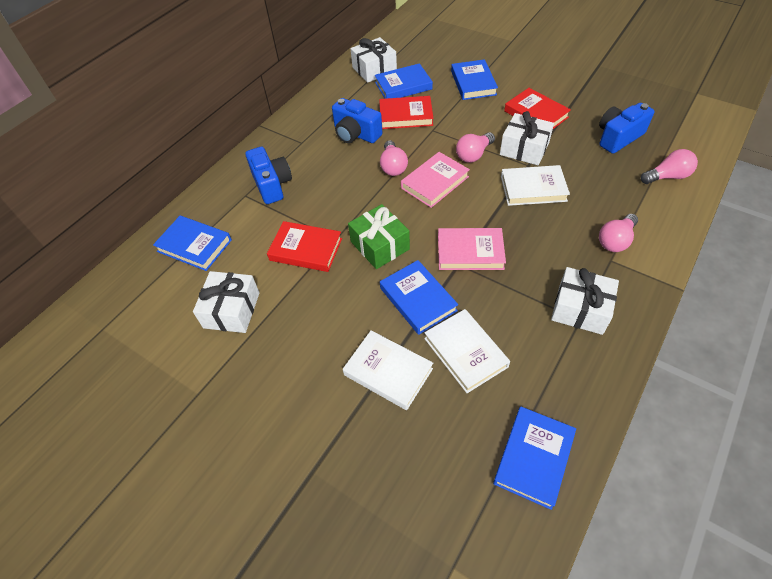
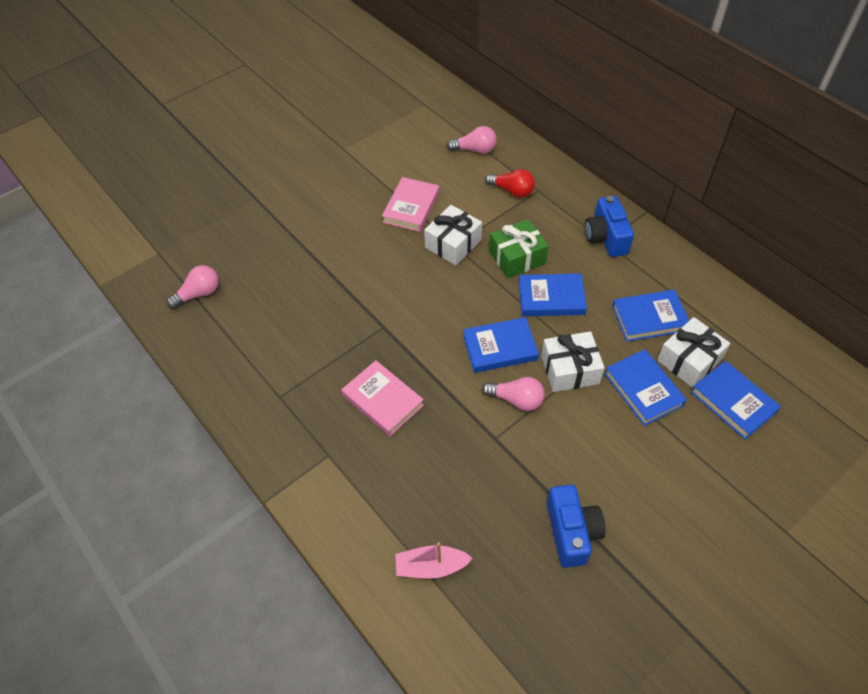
blue camera: 3 -> 2
pink boat: 0 -> 1
pink light bulb: 4 -> 3
red book: 3 -> 0
red light bulb: 0 -> 1
white book: 3 -> 0
white gift: 4 -> 3

